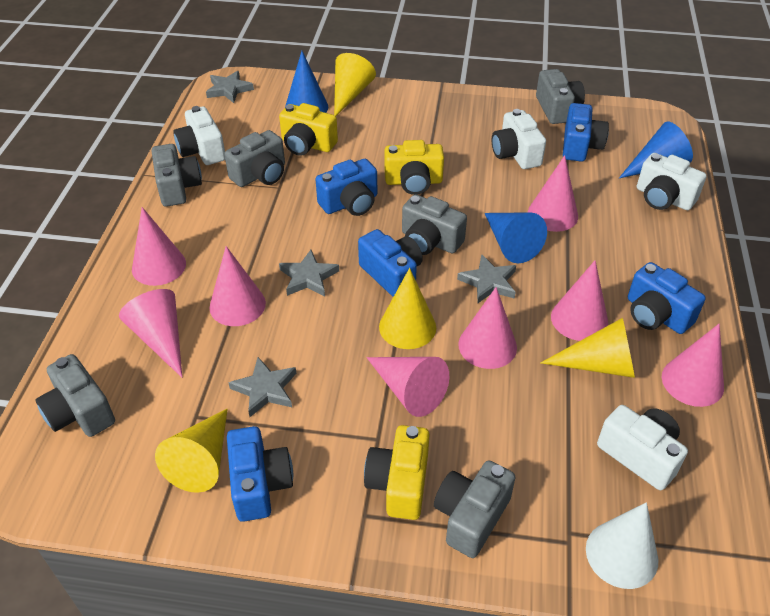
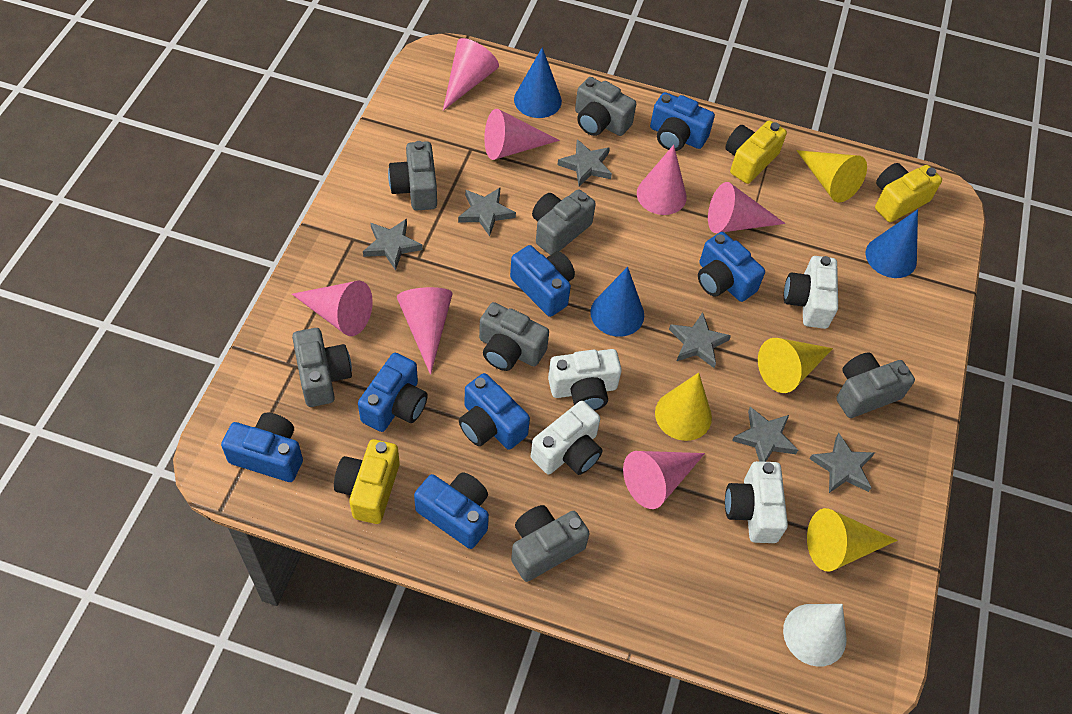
blue camera: 5 -> 7
grey camera: 6 -> 7
grey star: 4 -> 6
pink cone: 8 -> 7

